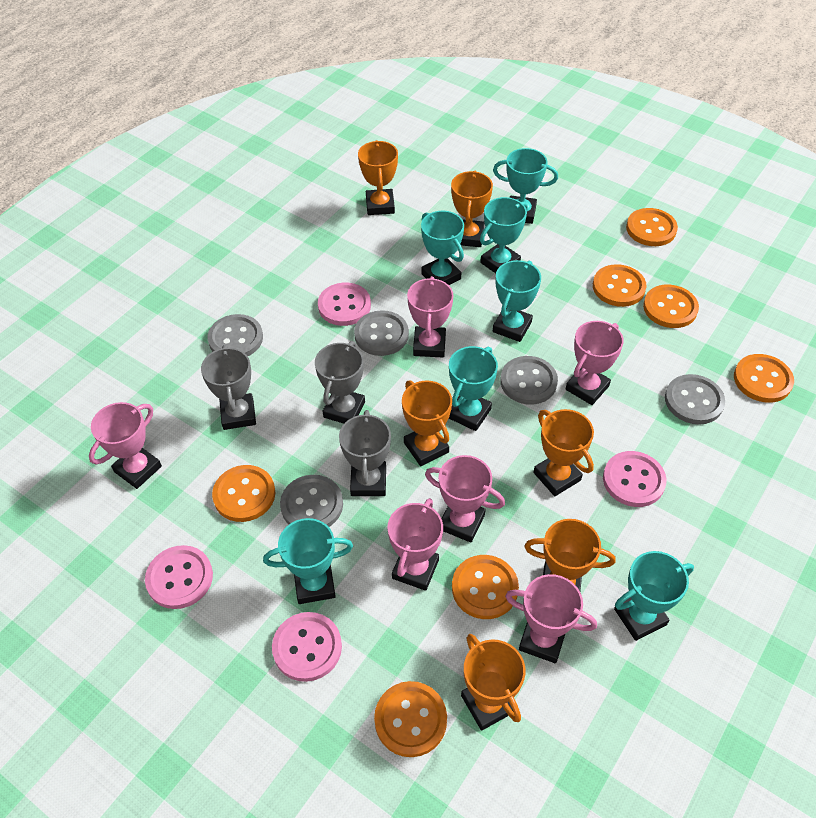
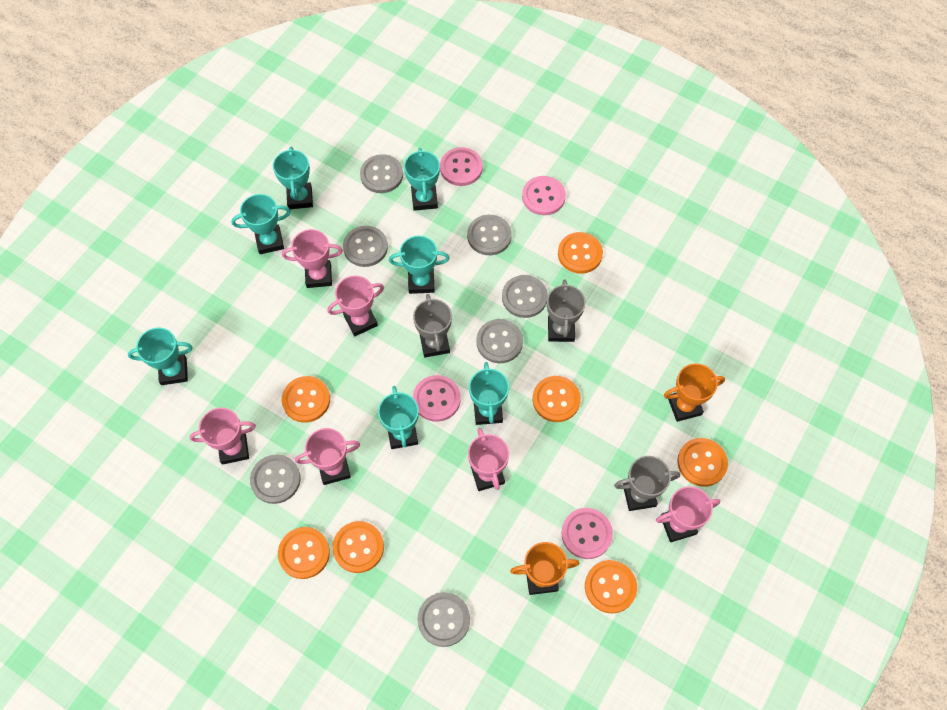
grey button: 5 -> 7
orange trophy: 6 -> 2

